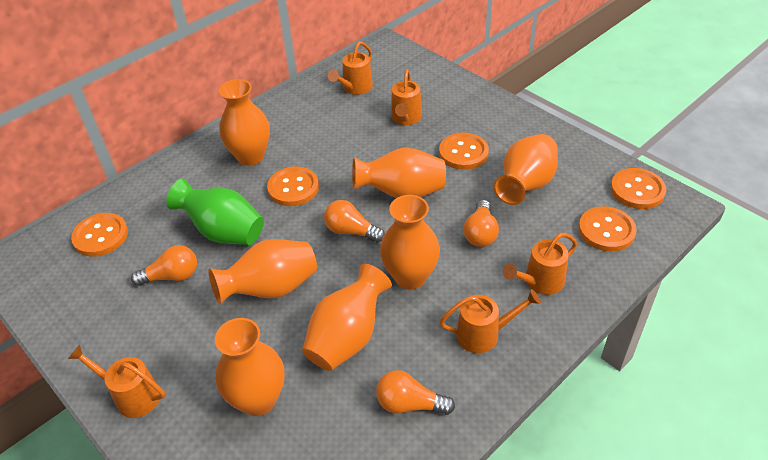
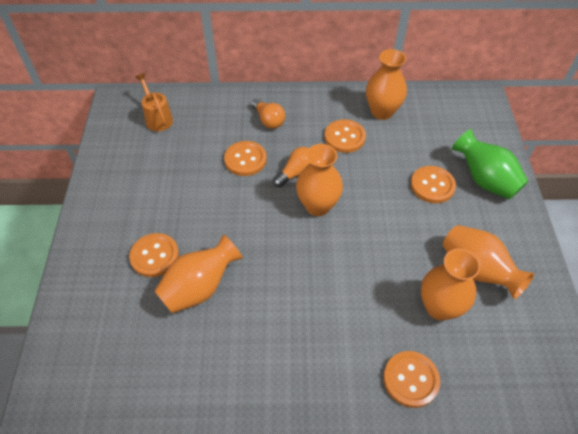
orange light bulb: 4 -> 2
orange vase: 7 -> 5
orange watering can: 5 -> 1

